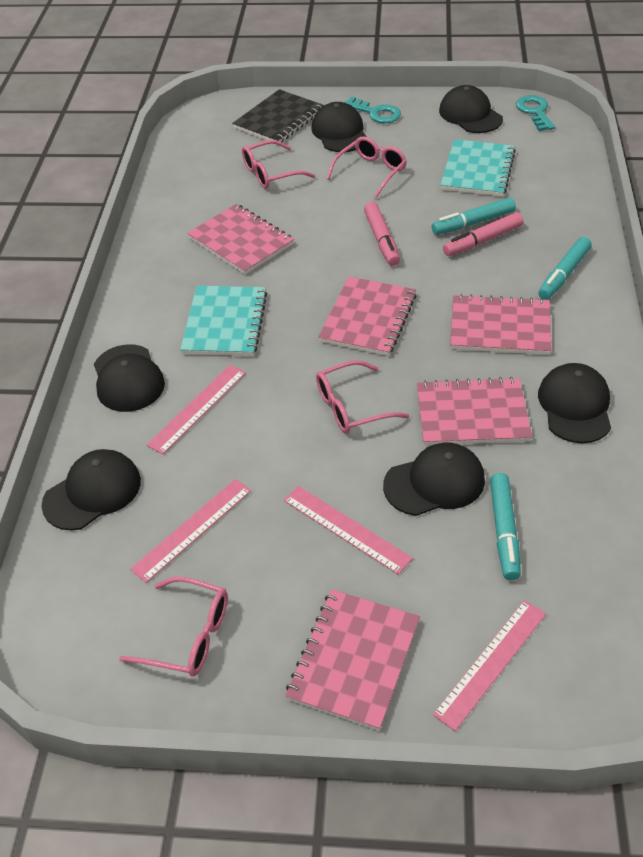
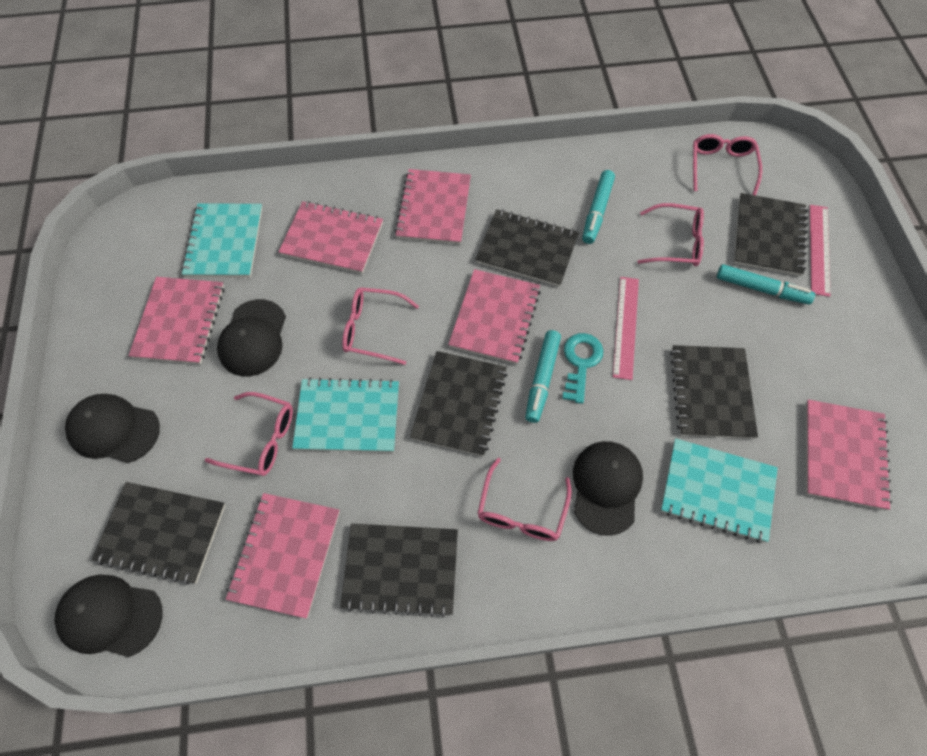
black cap: 6 -> 4
black notebook: 1 -> 6
pink glasses: 4 -> 5
pink marker: 2 -> 0
pink notebook: 5 -> 6
pink ruler: 4 -> 2
turquoise key: 2 -> 1
turquoise notebook: 2 -> 3

